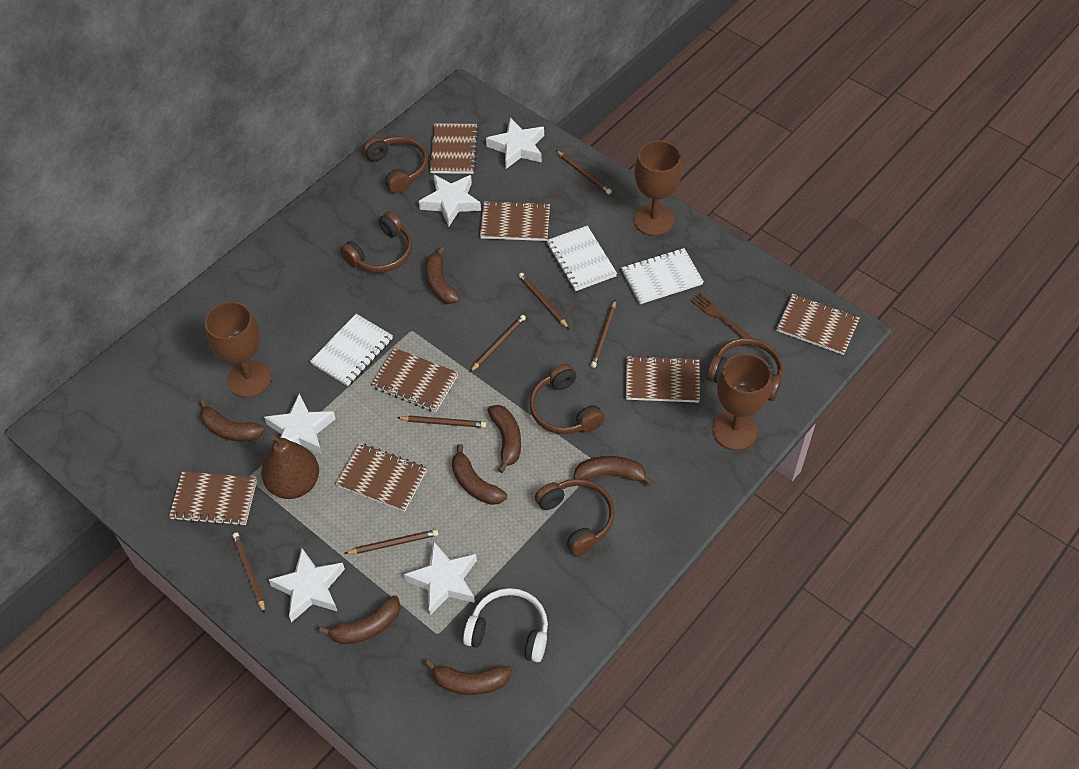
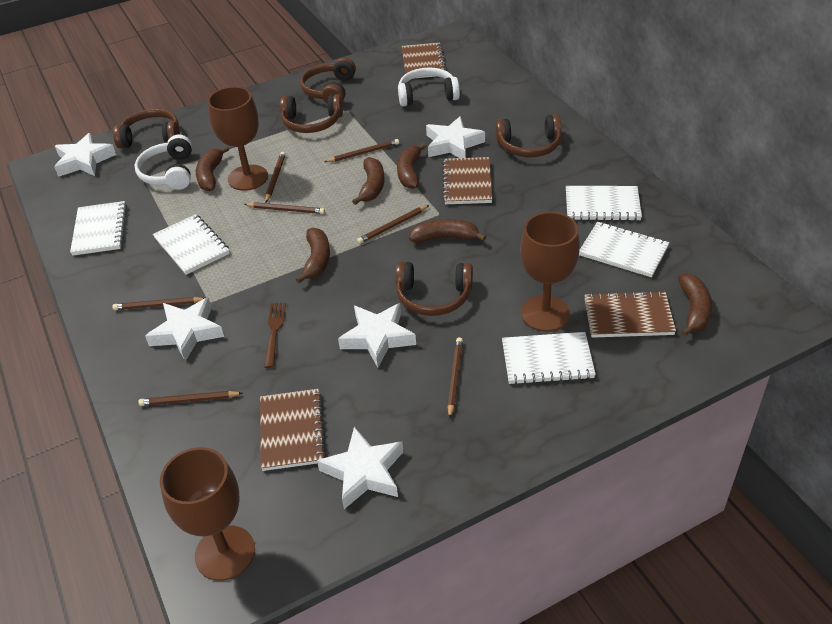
brown banana: 7 -> 6
brown notebook: 7 -> 4
brown pear: 1 -> 0
white headphones: 1 -> 2
white notebook: 3 -> 5

